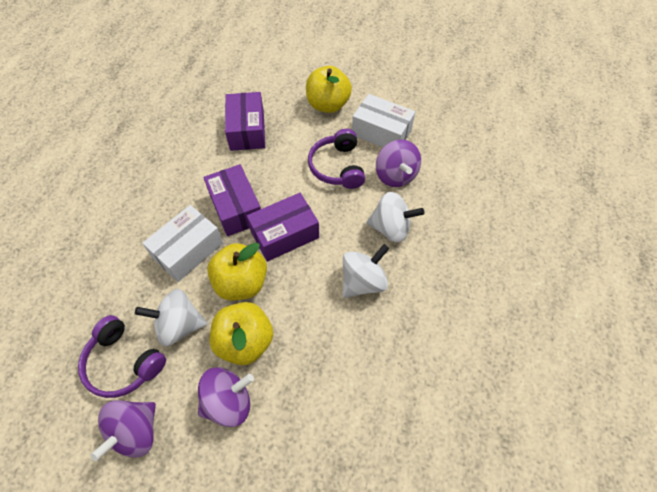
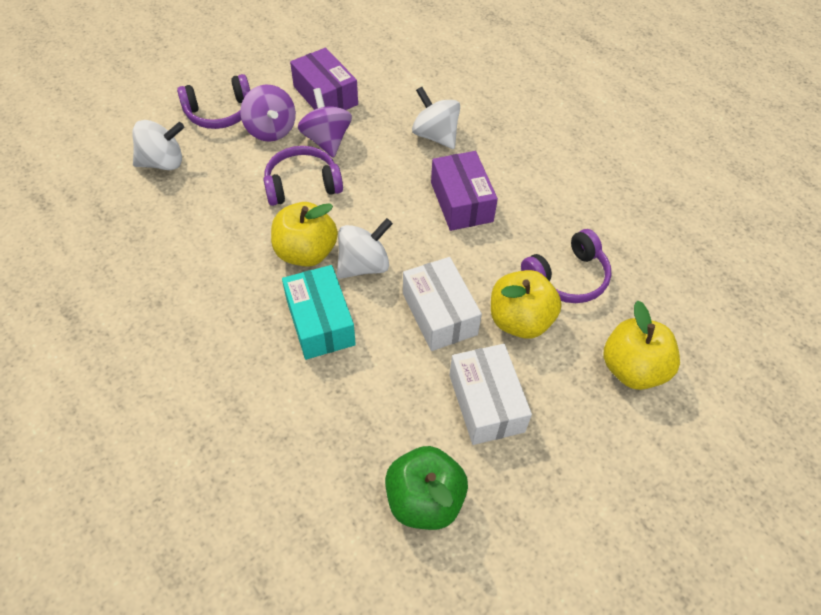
green apple: 0 -> 1
purple box: 3 -> 2
purple headphones: 2 -> 3
purple spinning top: 3 -> 2
turquoise box: 0 -> 1

